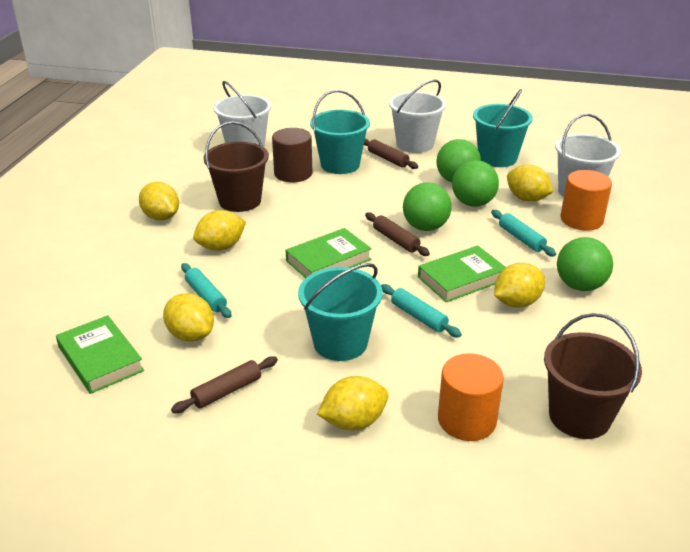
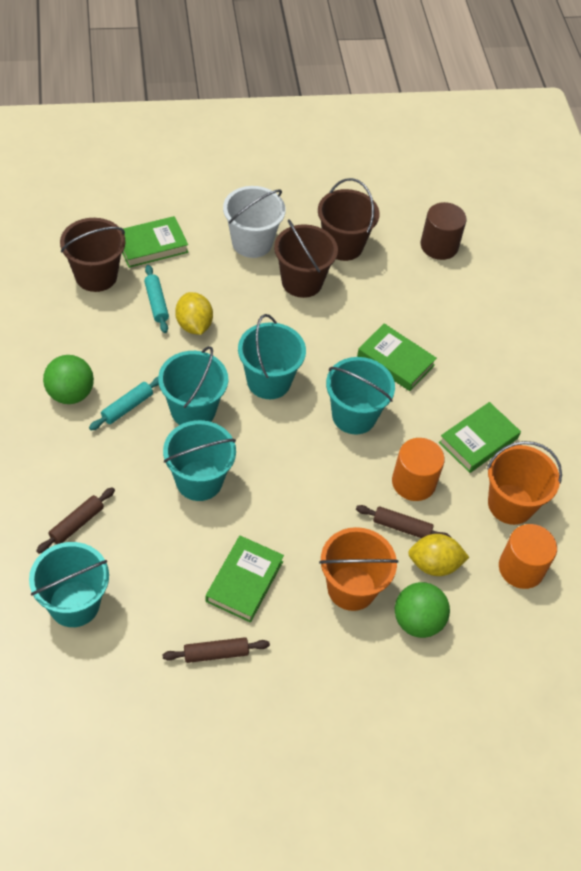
brown bucket: 2 -> 3
green ball: 4 -> 2
green book: 3 -> 4
orange bucket: 0 -> 2
turquoise bucket: 3 -> 5
turquoise rolling pin: 3 -> 2
white bucket: 3 -> 1
yellow lemon: 6 -> 2

